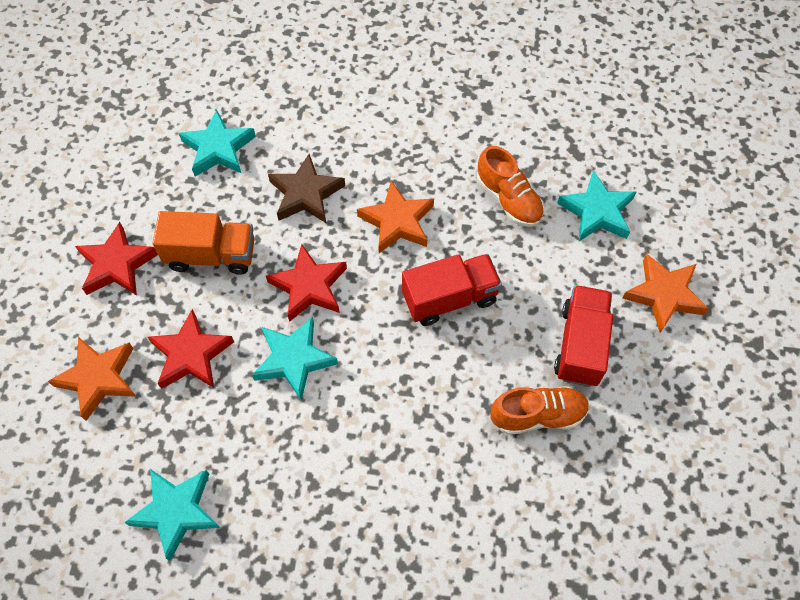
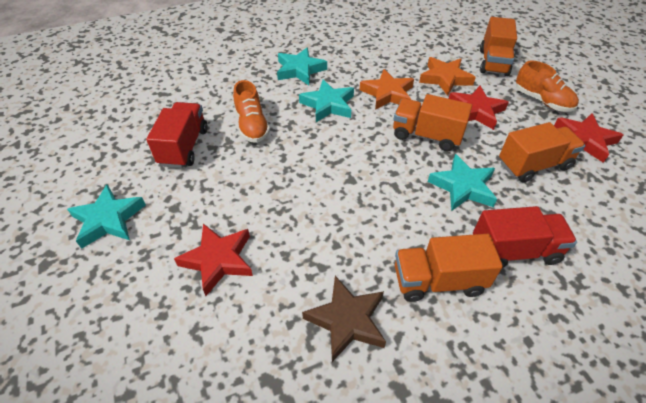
orange star: 3 -> 2
orange truck: 1 -> 4

